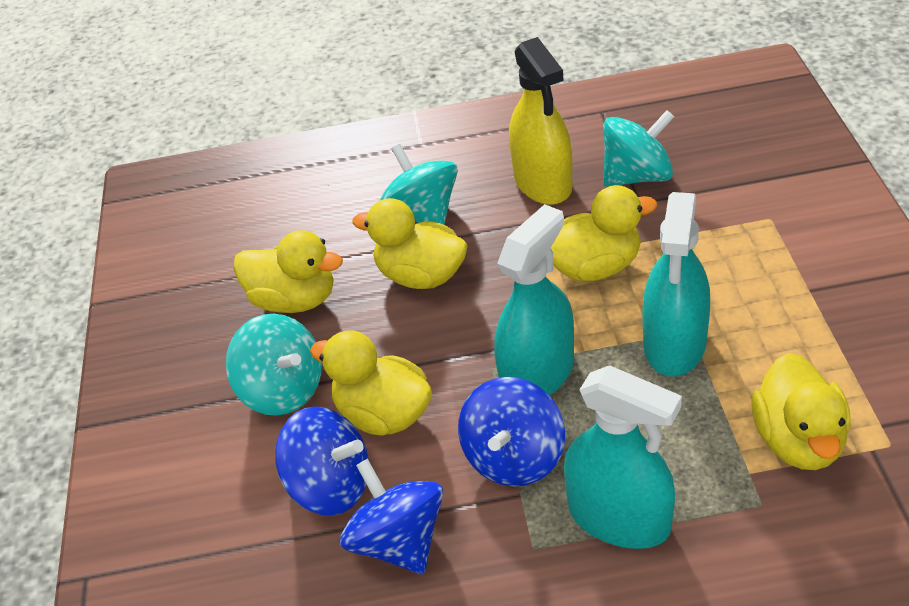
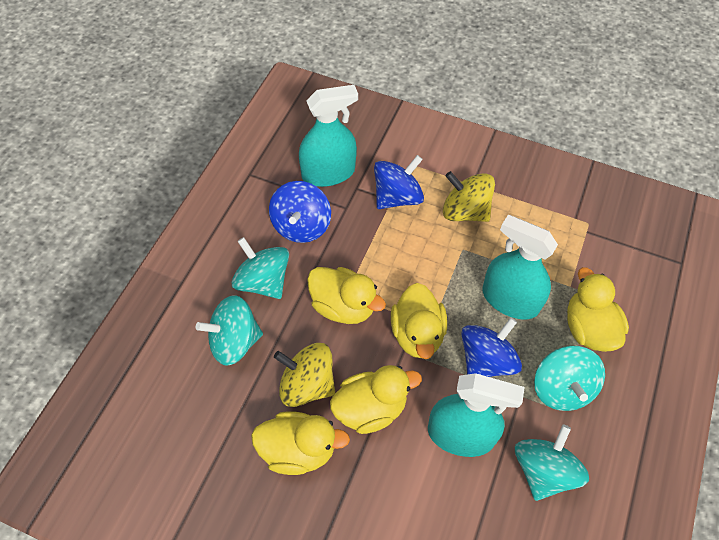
turquoise spinning top: 3 -> 4
yellow spinning top: 0 -> 2
yellow spray bottle: 1 -> 0

